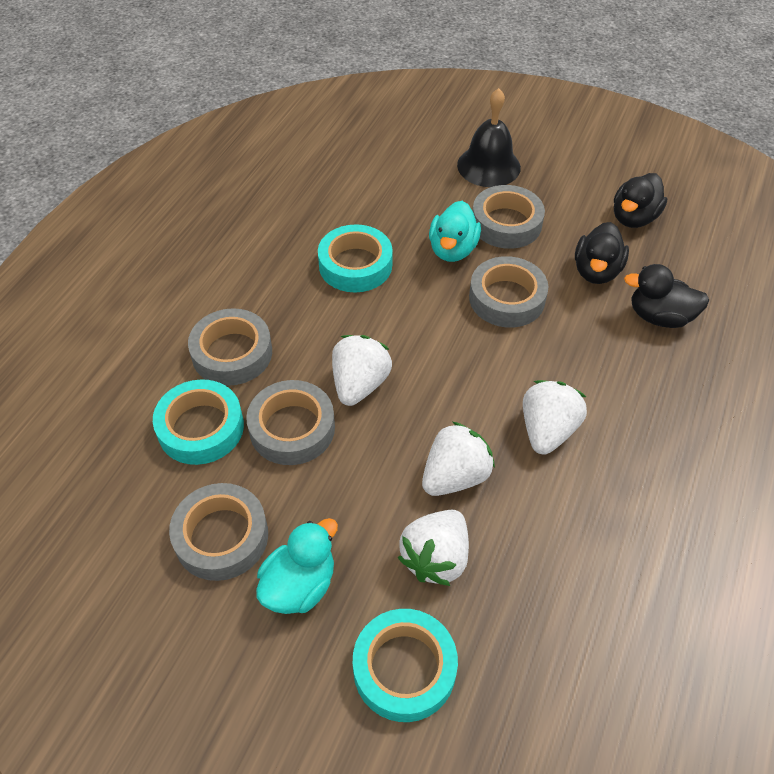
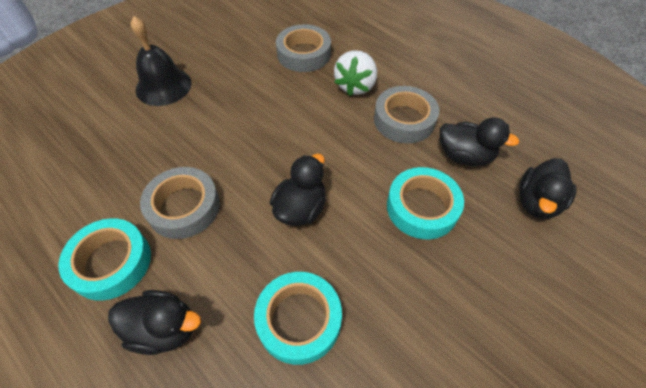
black duck: 3 -> 4
grey tape: 5 -> 3
turquoise duck: 2 -> 0
white strawberry: 4 -> 1

